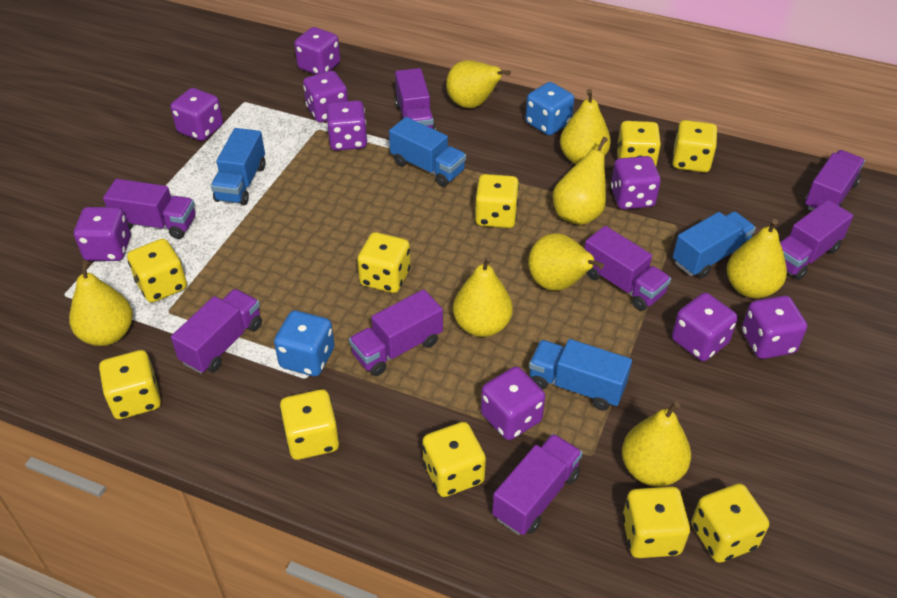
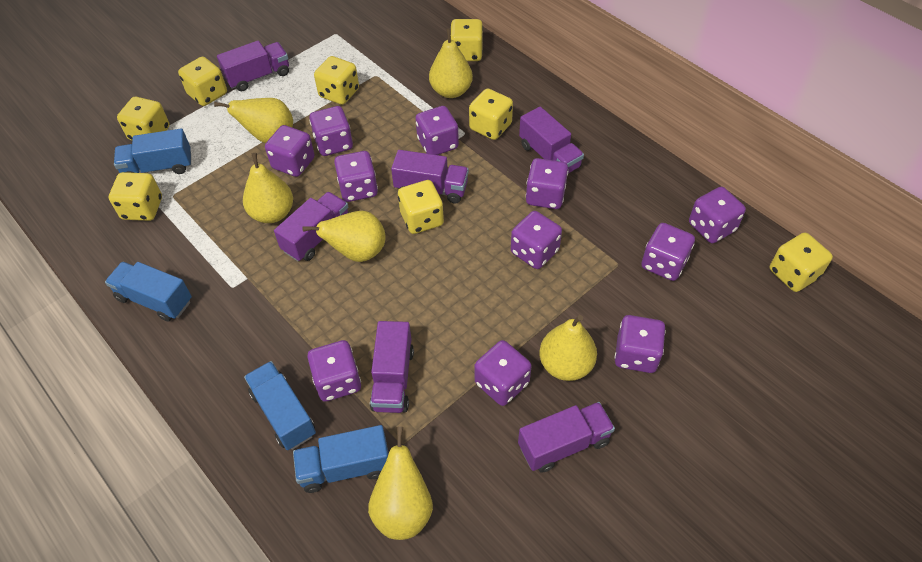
blue dice: 2 -> 0
purple dice: 9 -> 11
purple truck: 8 -> 6
yellow dice: 10 -> 8
yellow pear: 8 -> 6

